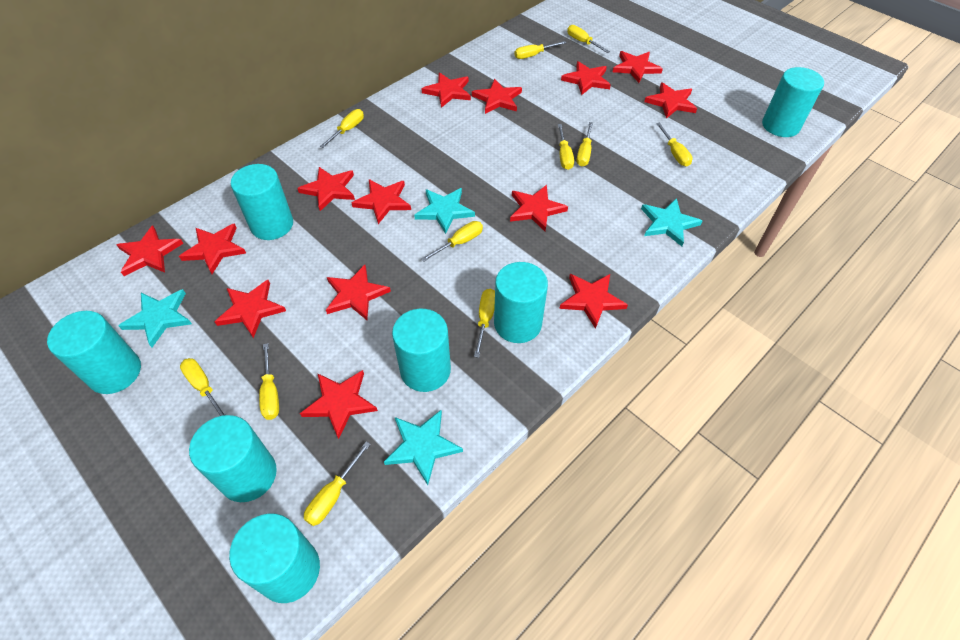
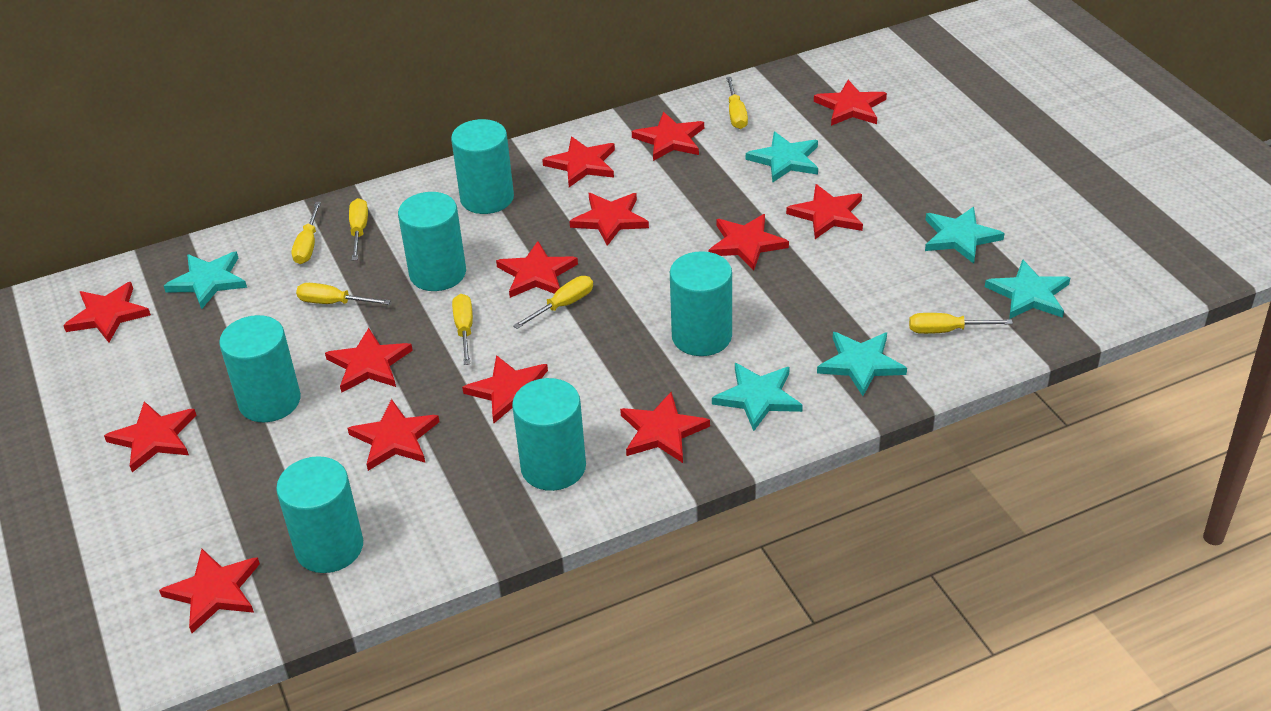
turquoise cylinder: 7 -> 6
turquoise star: 4 -> 6
yellow screwdriver: 11 -> 7

